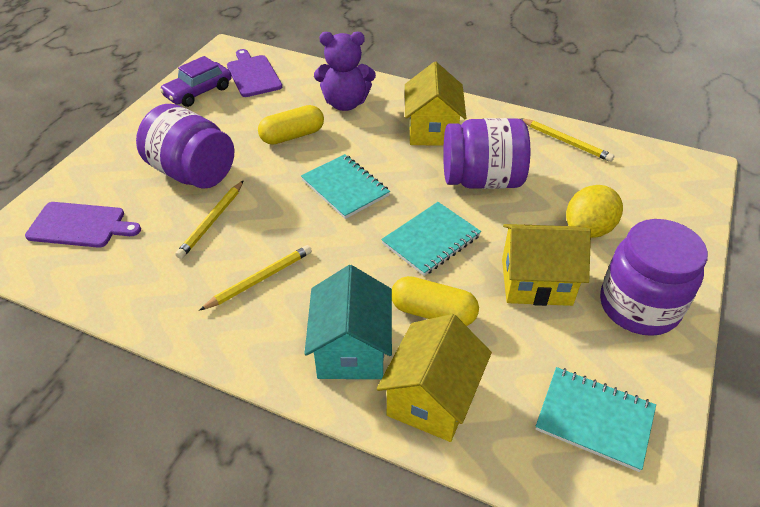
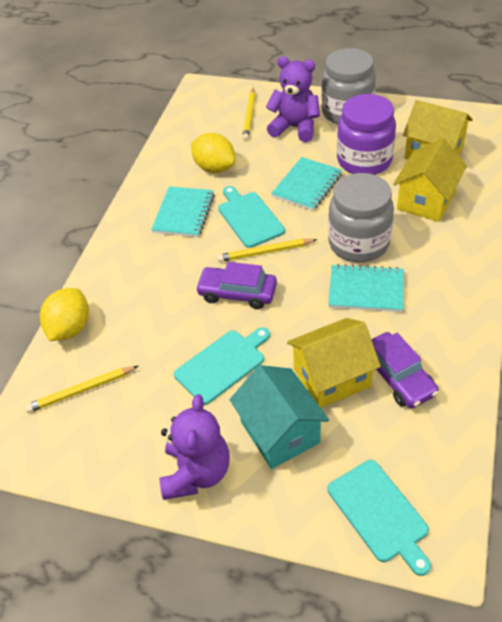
grey jar: 0 -> 2
purple car: 1 -> 2
purple cutting board: 2 -> 0
purple jar: 3 -> 1
purple teddy bear: 1 -> 2
turquoise cutting board: 0 -> 3
yellow capsule: 2 -> 0
yellow lemon: 1 -> 2

